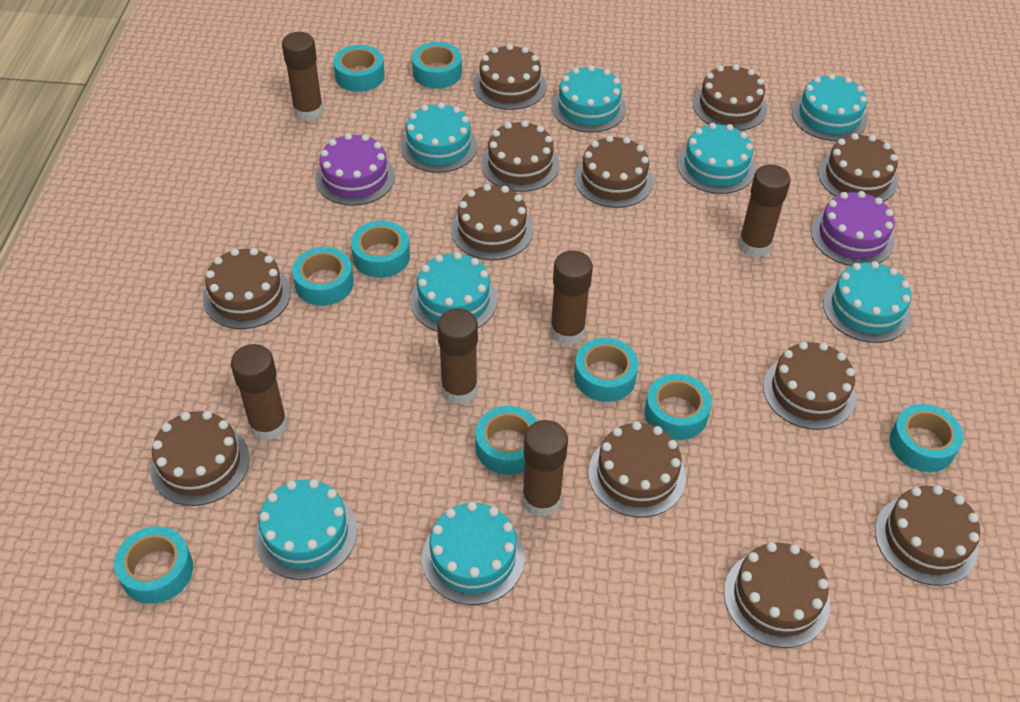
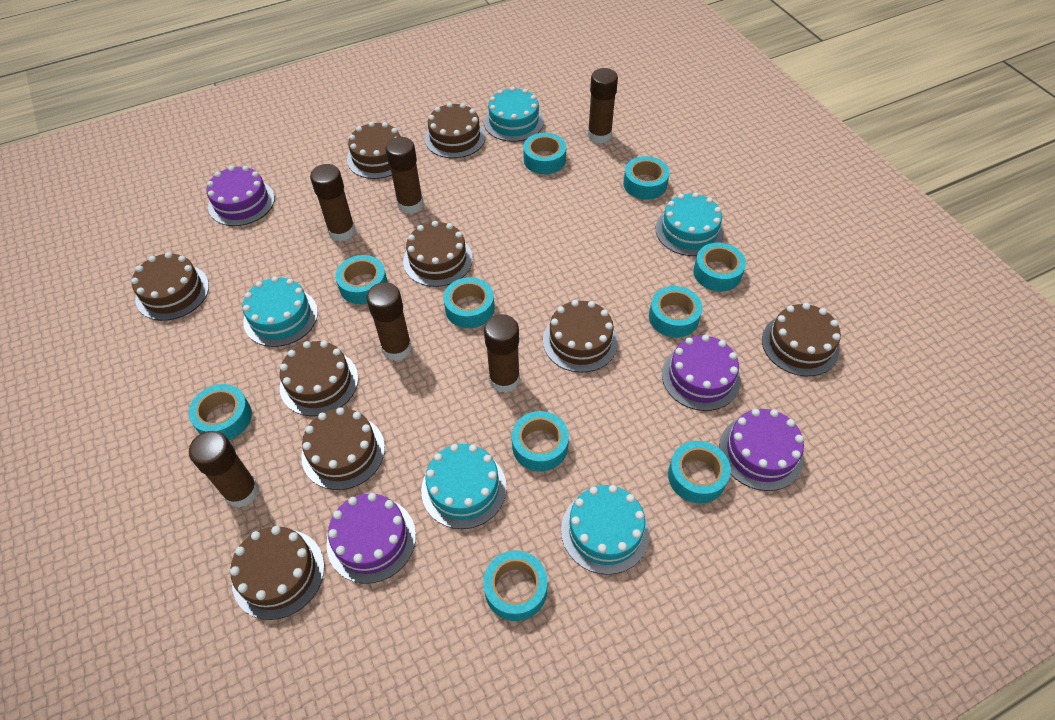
brown cake: 12 -> 9
purple cake: 2 -> 4
turquoise cake: 8 -> 5
turquoise tape: 9 -> 10

